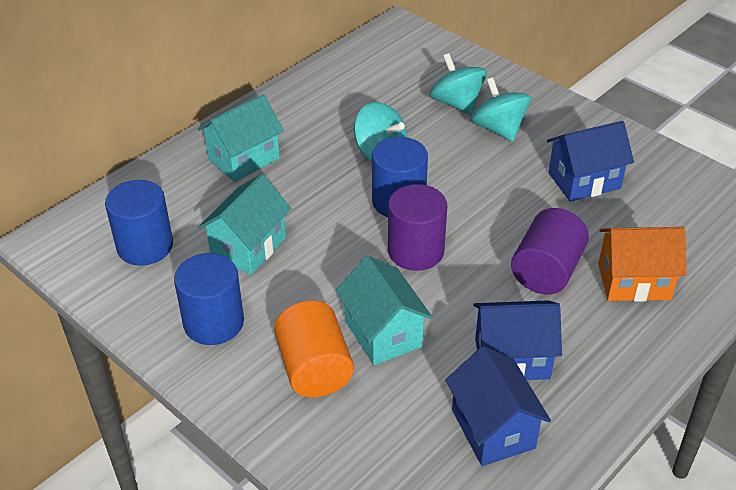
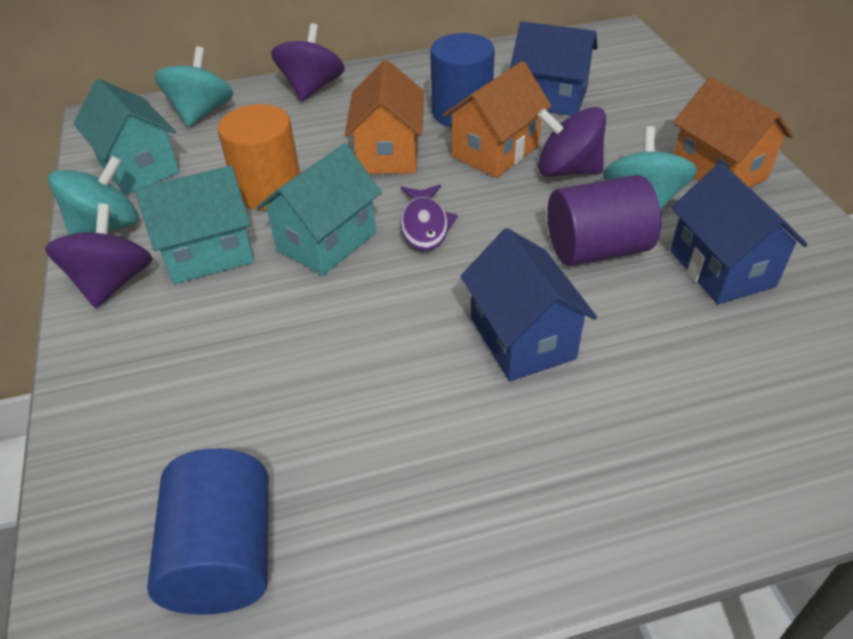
blue cylinder: 3 -> 2
orange house: 1 -> 3
purple cylinder: 2 -> 1
purple fish: 0 -> 1
purple spinning top: 0 -> 3

